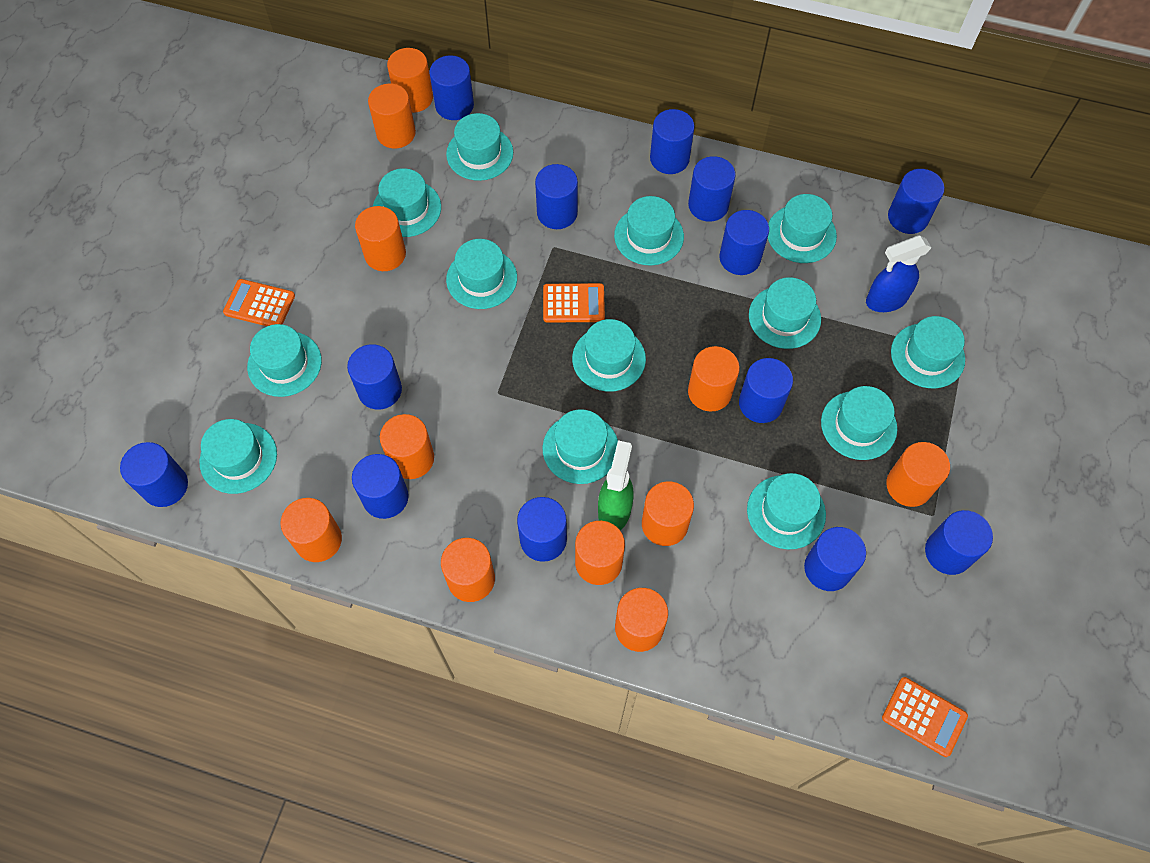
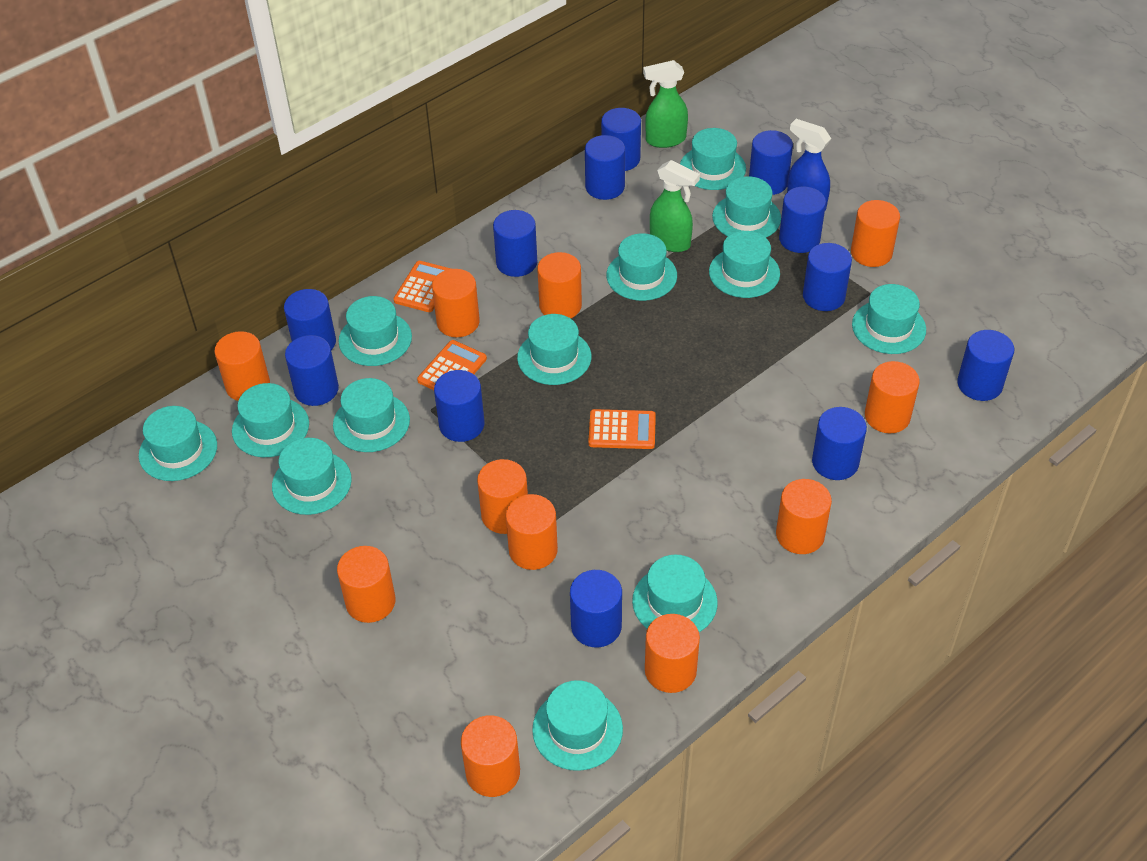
blue cylinder: 13 -> 12
green spray bottle: 1 -> 2

